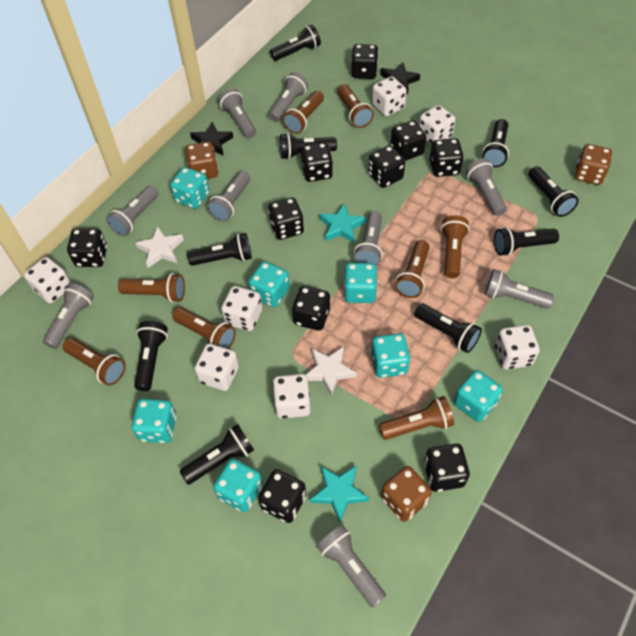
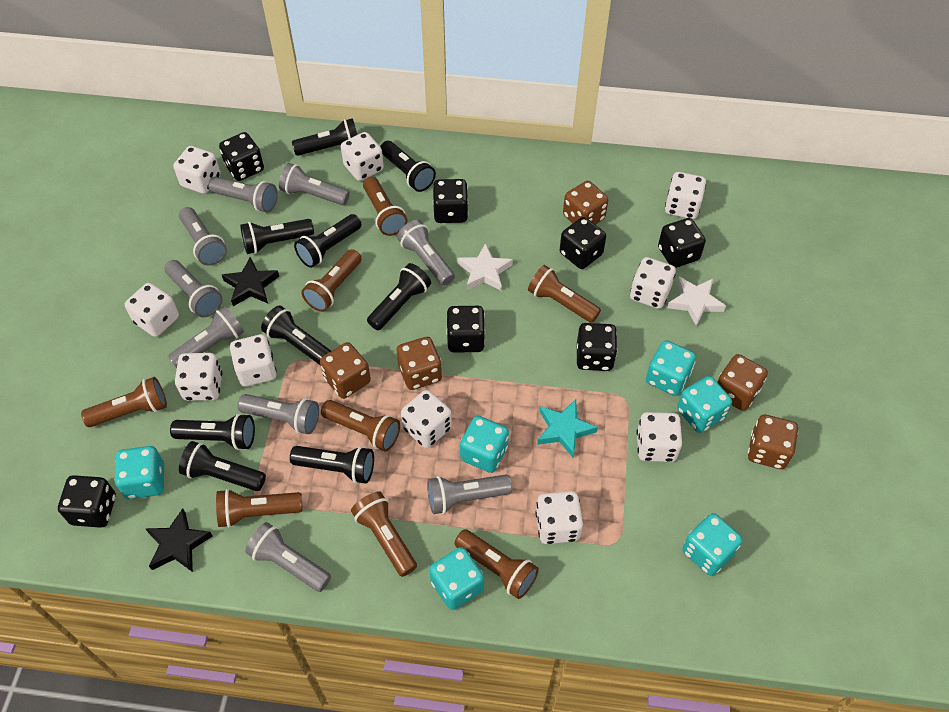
black dice: 10 -> 7
brown dice: 3 -> 5
turquoise dice: 7 -> 6
turquoise star: 2 -> 1
white dice: 7 -> 10

